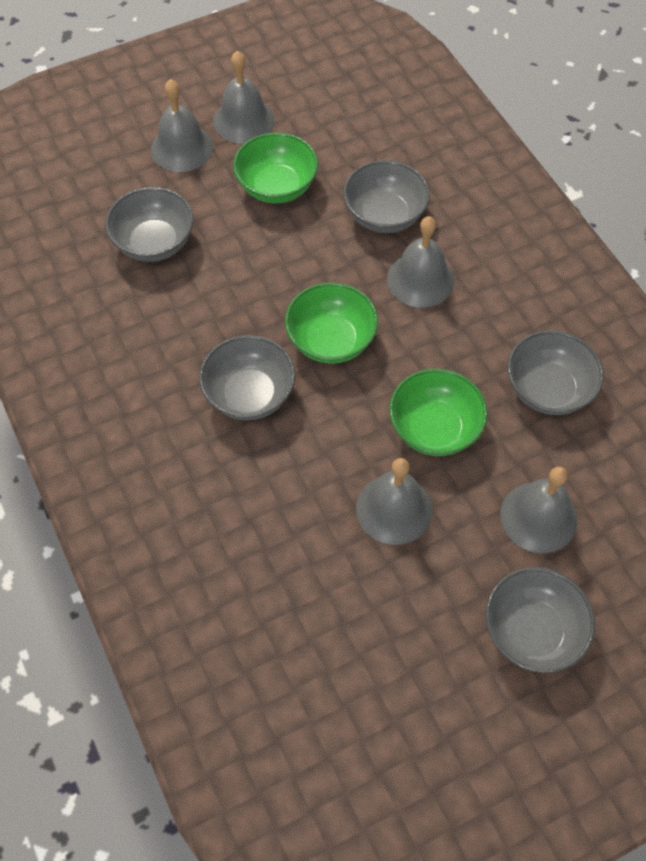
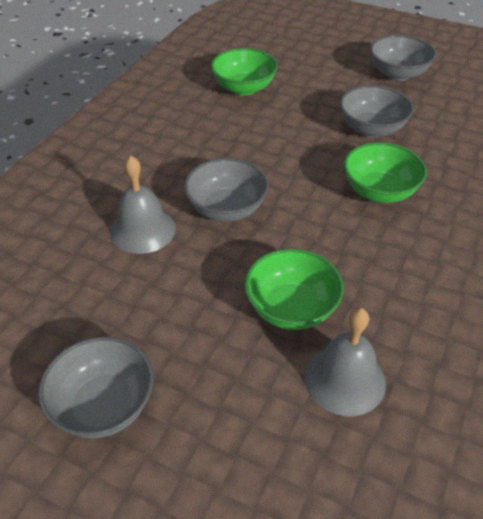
grey bell: 5 -> 2
grey bowl: 5 -> 4

